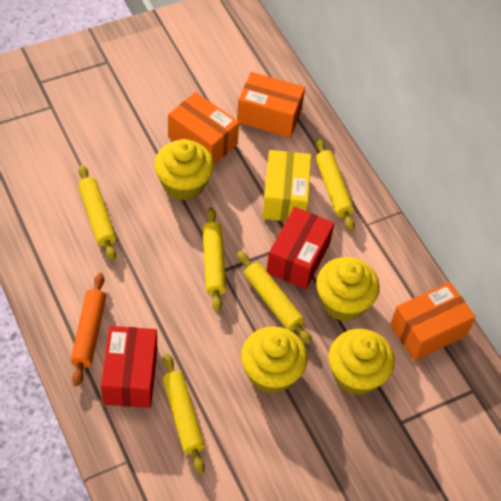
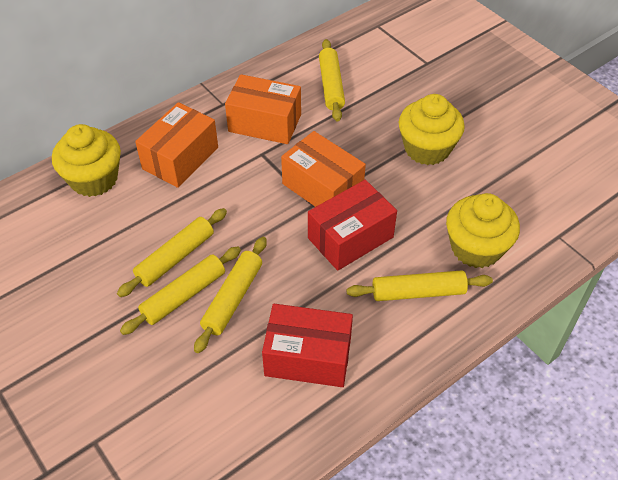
orange rolling pin: 1 -> 0
yellow box: 1 -> 0
yellow cupcake: 4 -> 3

